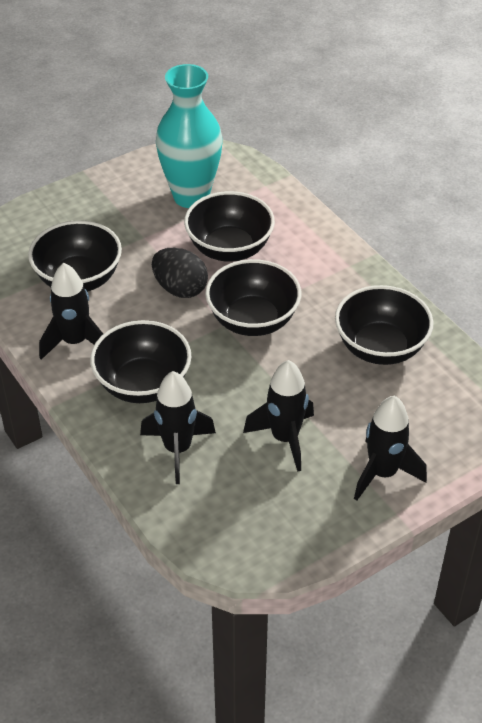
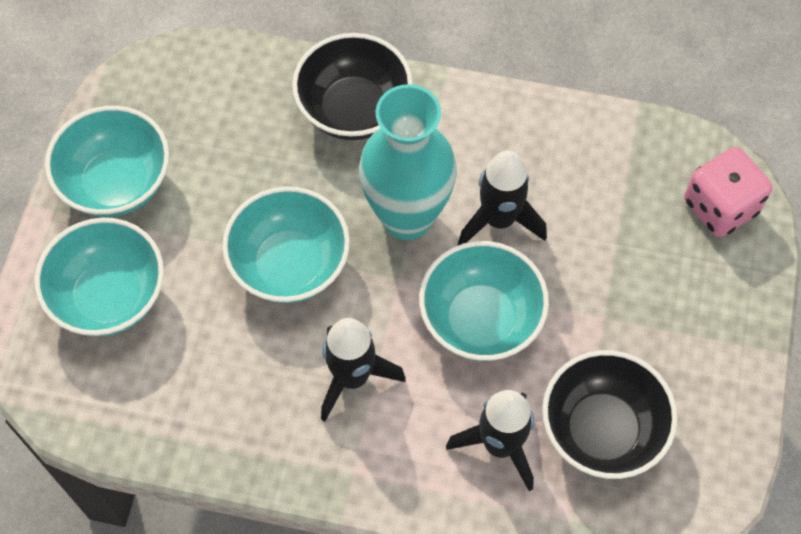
black bowl: 5 -> 2
black egg: 1 -> 0
black rocket: 4 -> 3
pink dice: 0 -> 1
turquoise bowl: 0 -> 4

